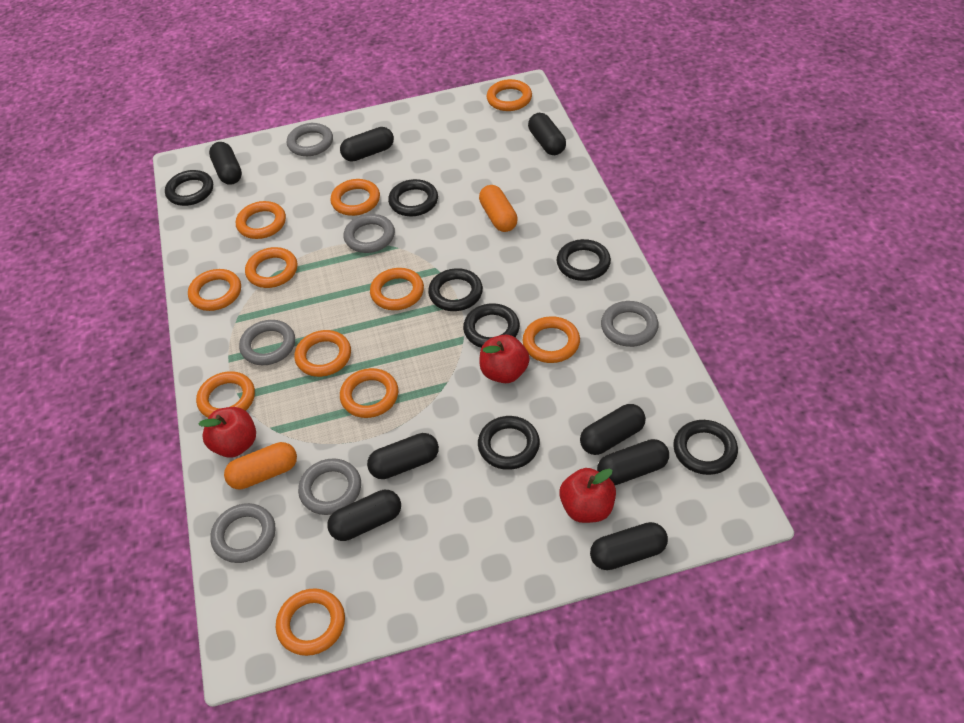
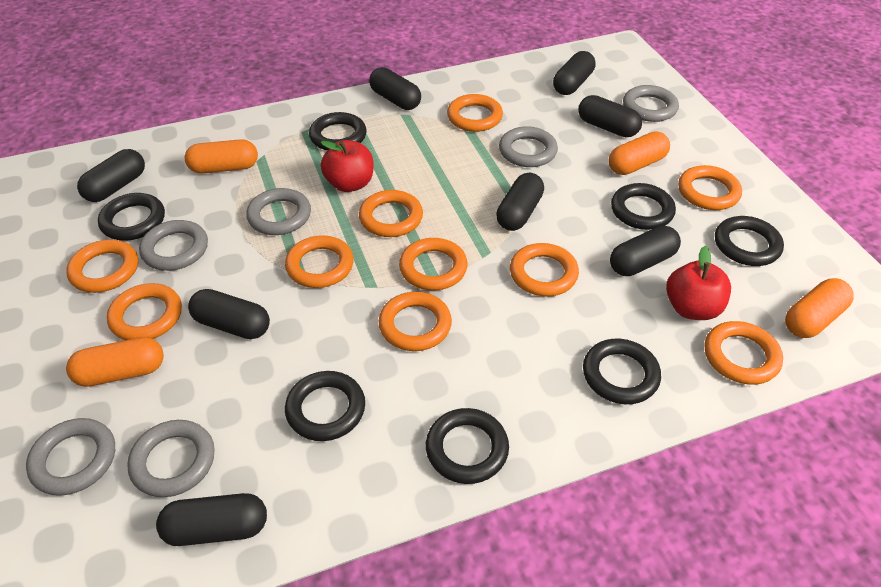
orange capsule: 2 -> 4
orange ring: 11 -> 10
red apple: 3 -> 2

